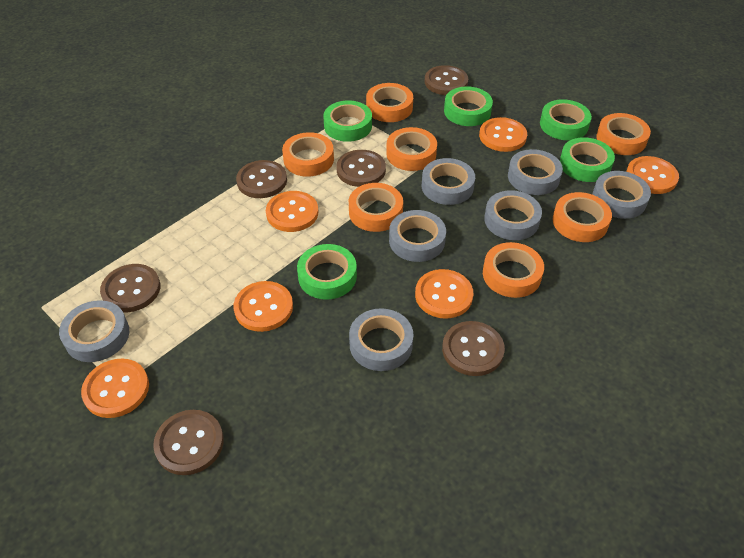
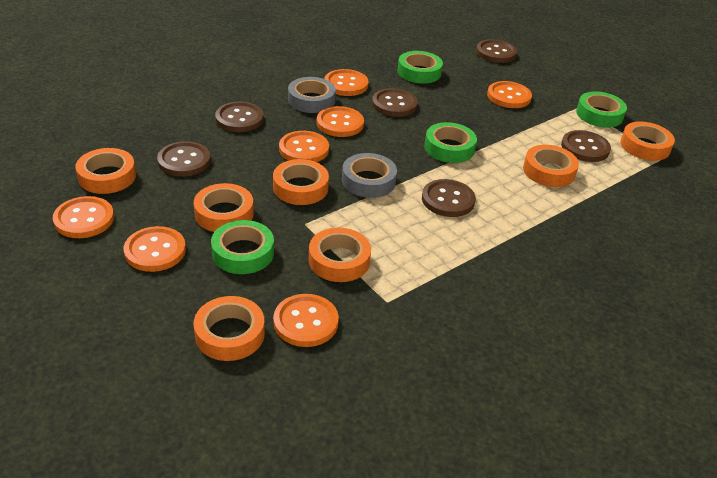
green tape: 5 -> 4
grey tape: 7 -> 2
orange button: 6 -> 7

